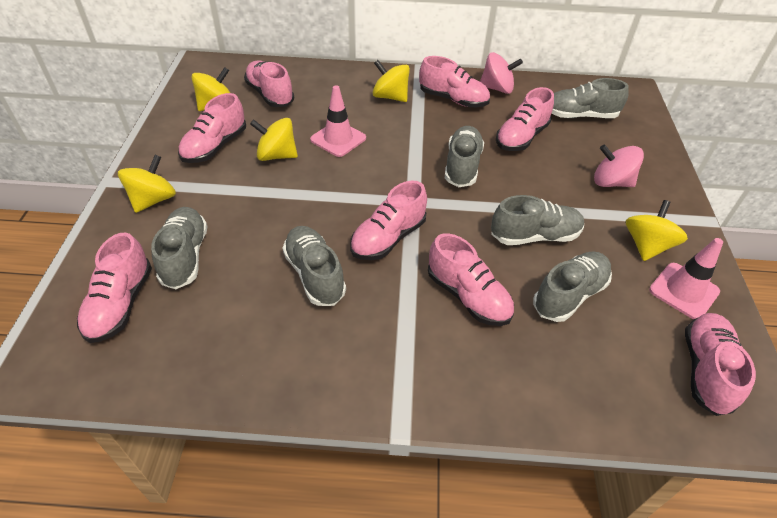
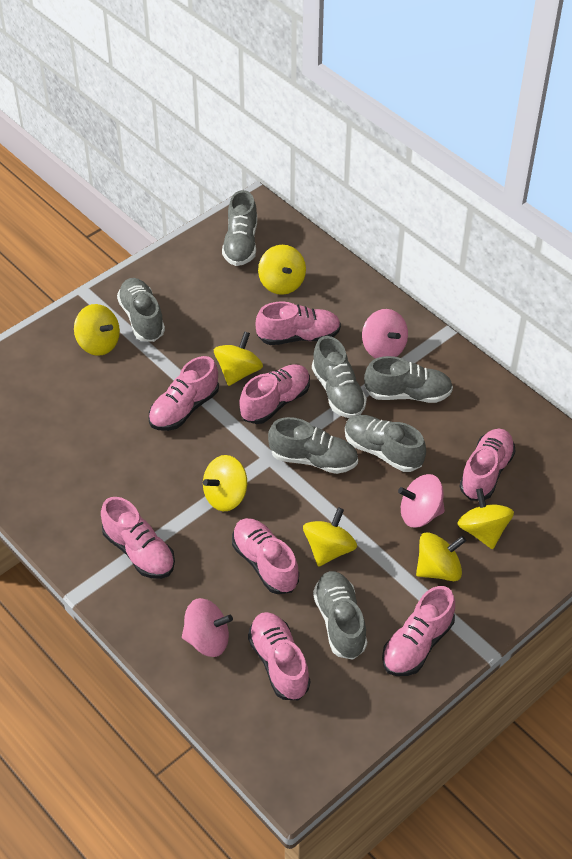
grey shoe: 6 -> 7
pink spinning top: 2 -> 3
pink traffic cone: 2 -> 0
yellow spinning top: 5 -> 7

